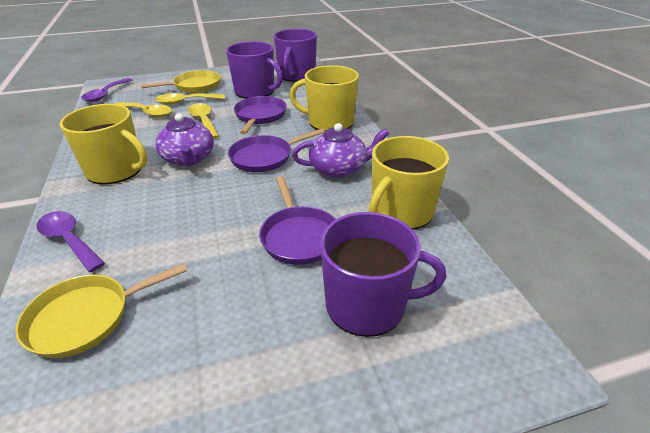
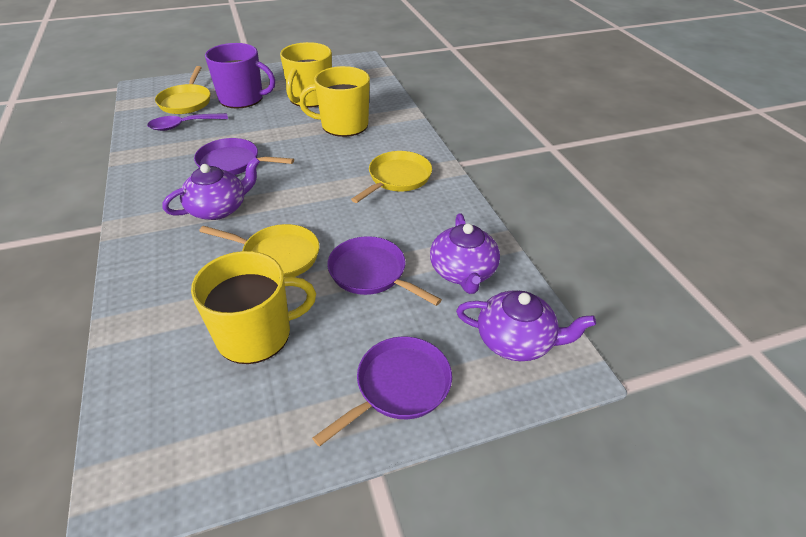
purple mug: 3 -> 1
purple spoon: 2 -> 1
purple teapot: 2 -> 3
yellow pan: 2 -> 3
yellow spoon: 3 -> 0

